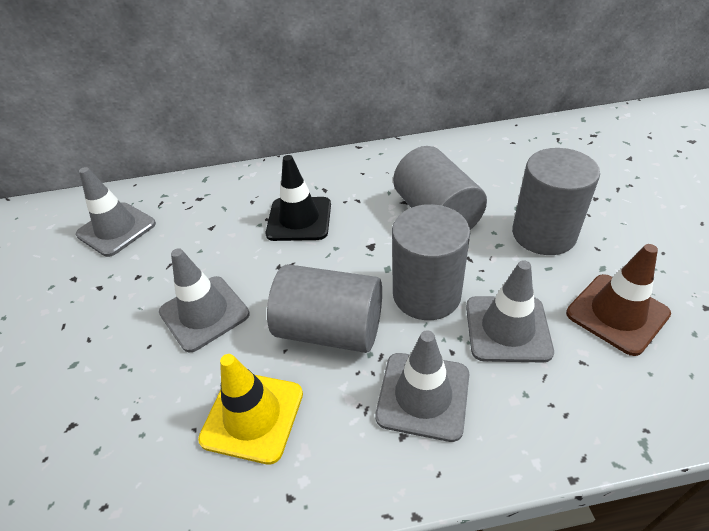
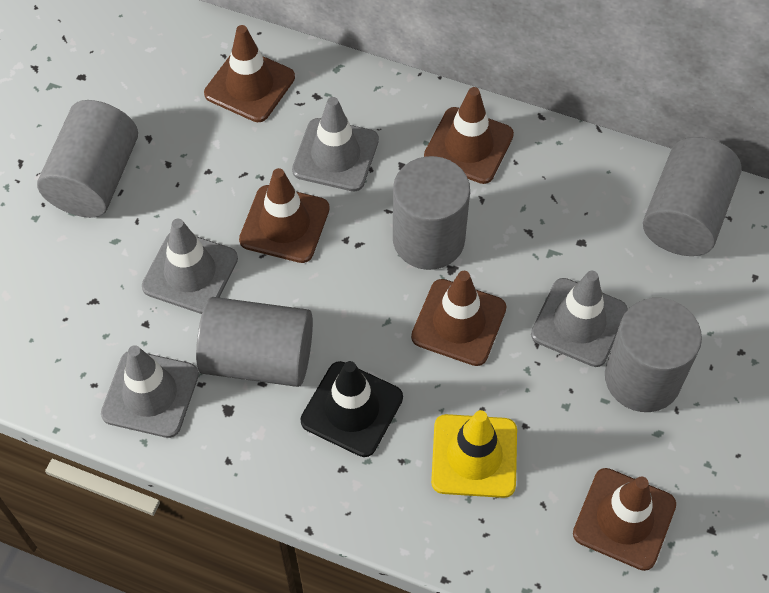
brown traffic cone: 1 -> 5
grey cylinder: 4 -> 5

